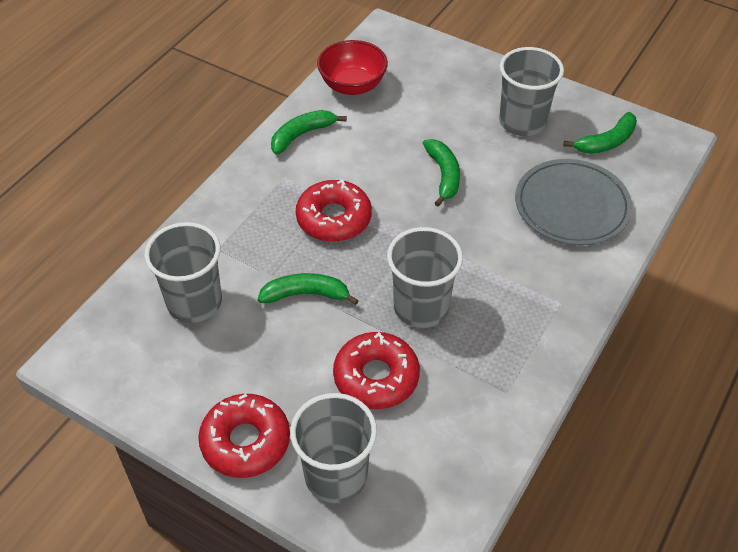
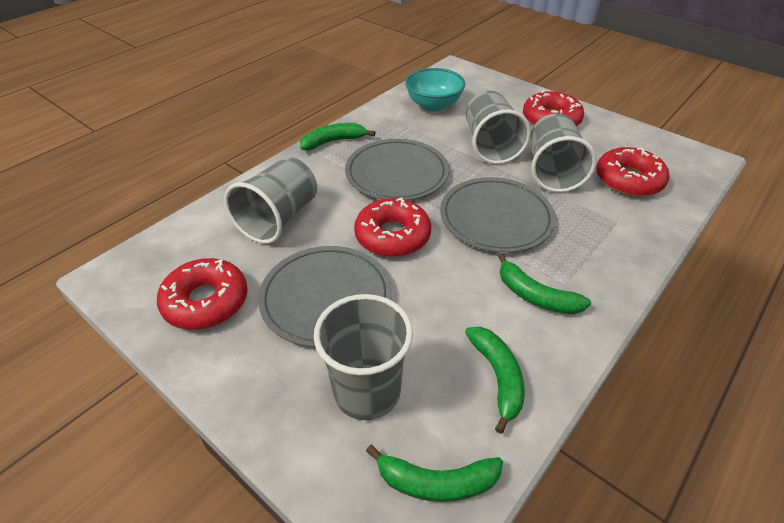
grey plate: 1 -> 3
red bowl: 1 -> 0
red donut: 3 -> 4
turquoise bowl: 0 -> 1

